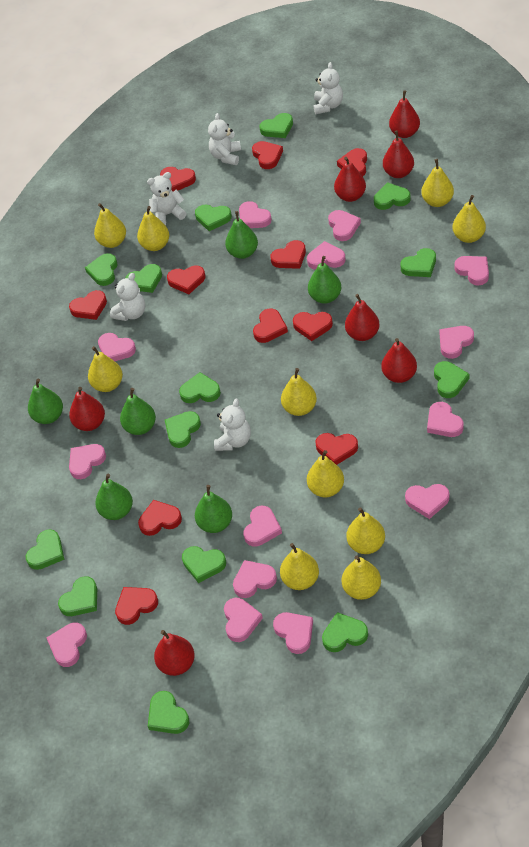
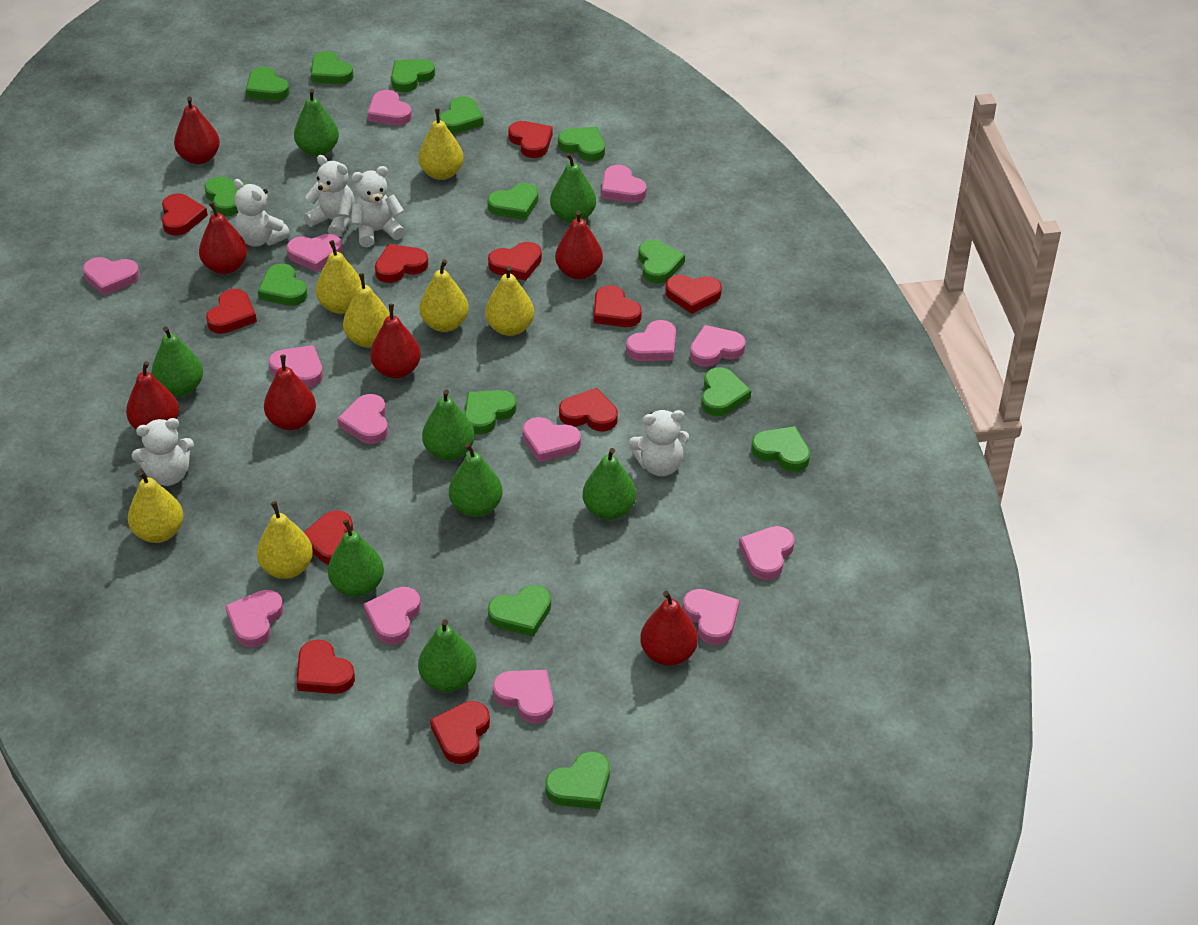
green pear: 6 -> 8
yellow pear: 10 -> 7

